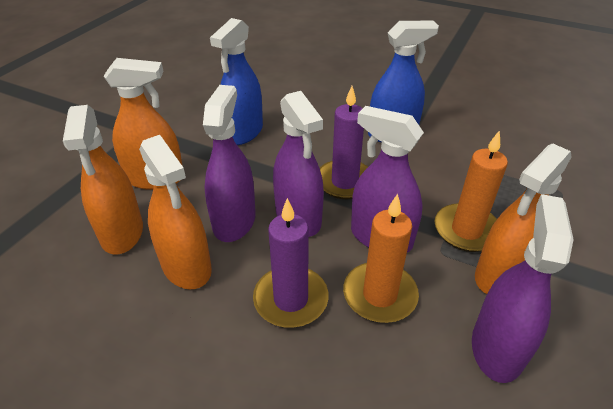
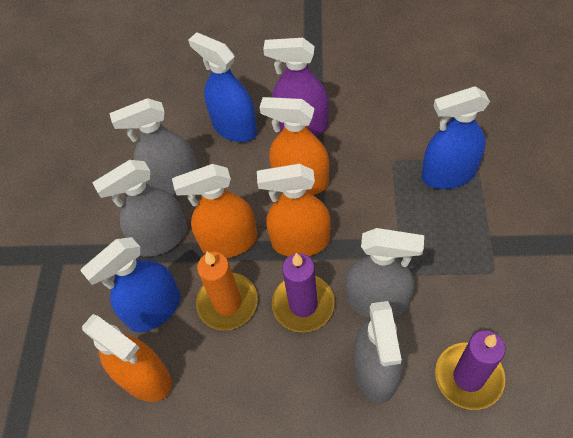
blue spray bottle: 2 -> 3
grey spray bottle: 0 -> 4
orange candle: 2 -> 1
purple spray bottle: 4 -> 1

